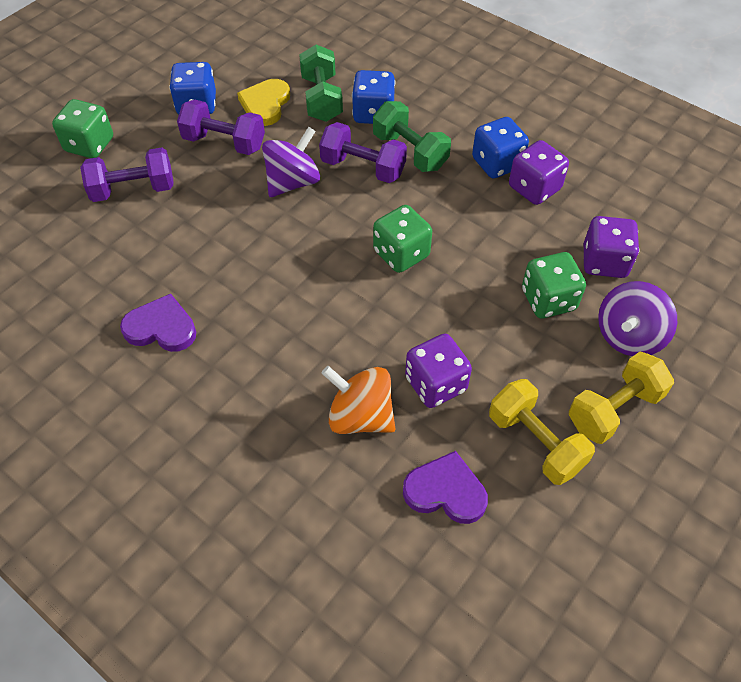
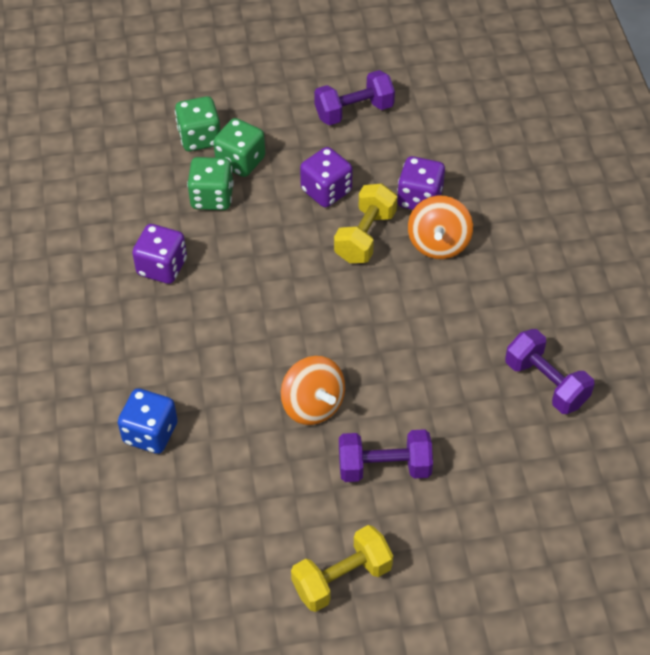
blue dice: 3 -> 1
green dumbbell: 2 -> 0
orange spinning top: 1 -> 2
purple heart: 2 -> 0
purple spinning top: 2 -> 0
yellow heart: 1 -> 0

